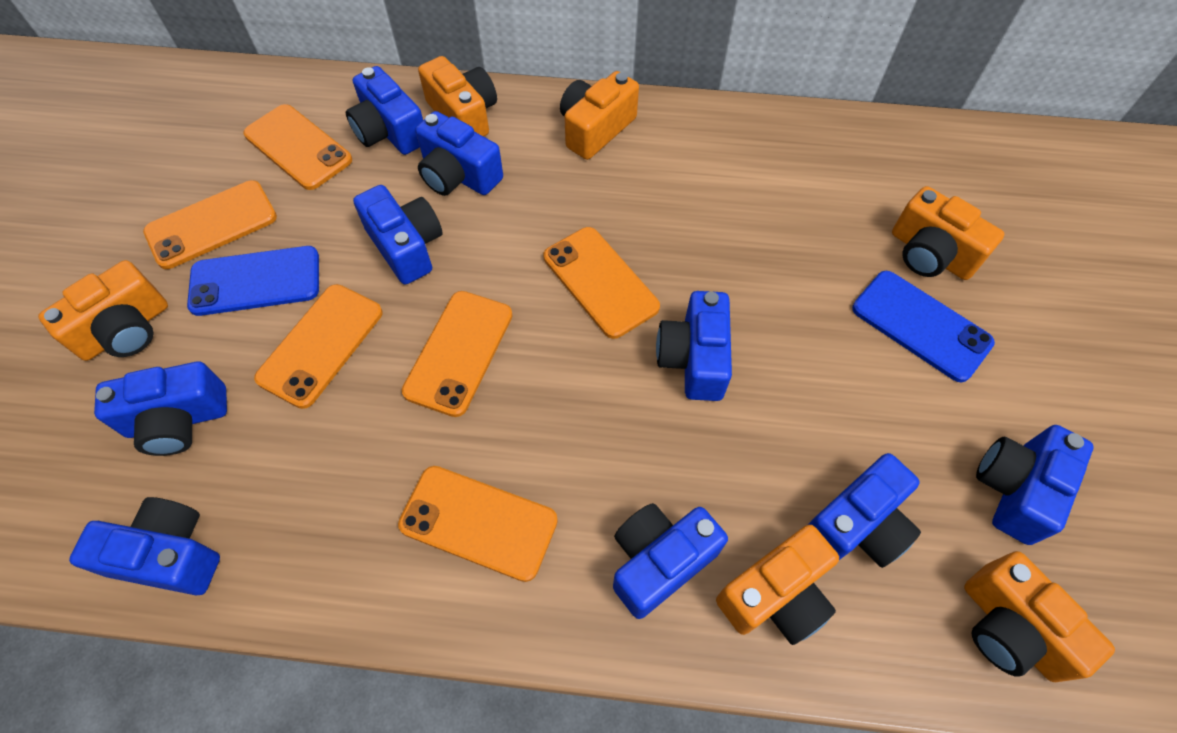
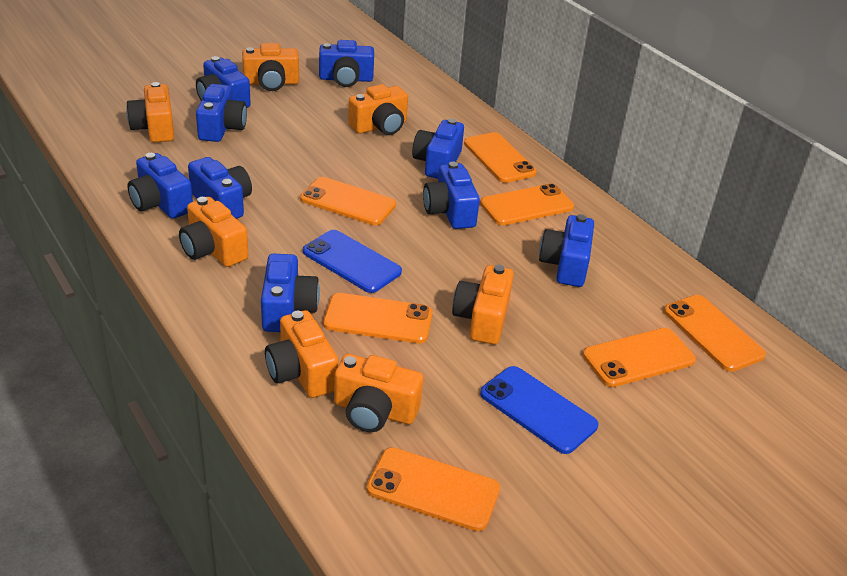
orange camera: 6 -> 7
orange phone: 6 -> 7

